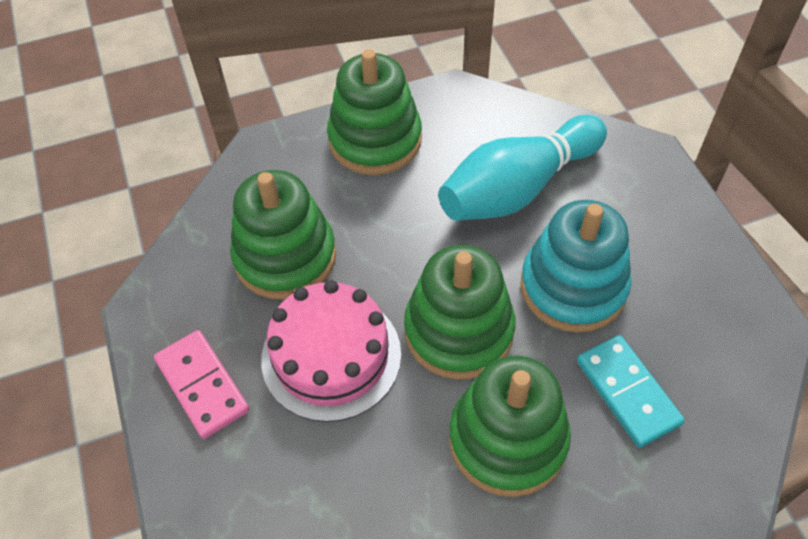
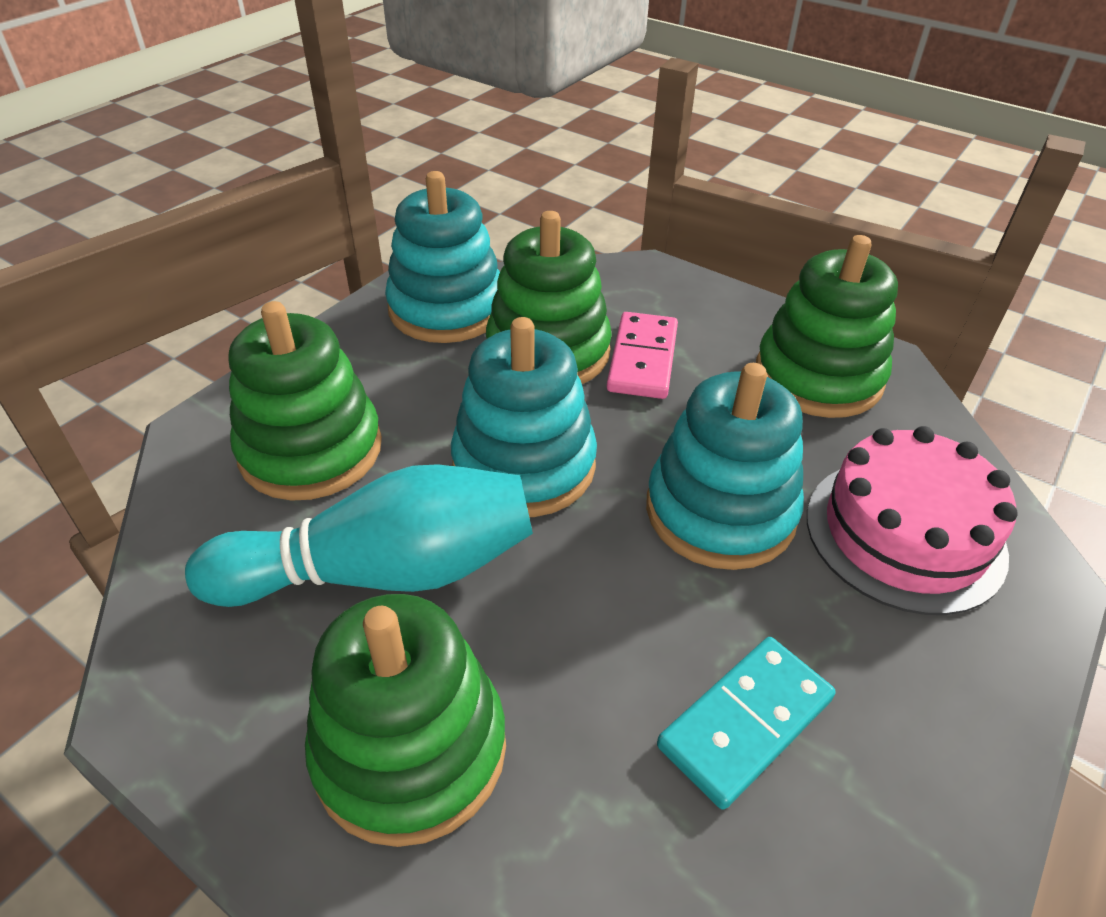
turquoise stacking toy: 1 -> 3

